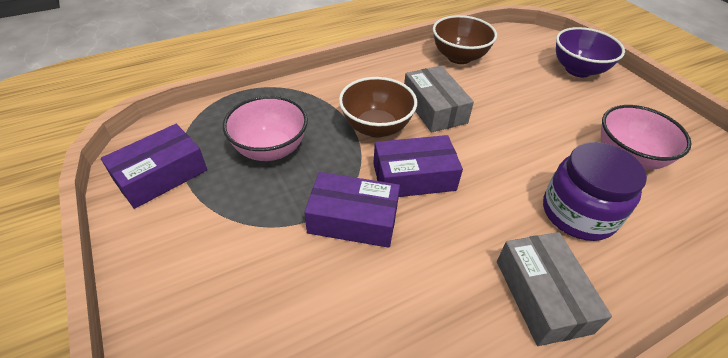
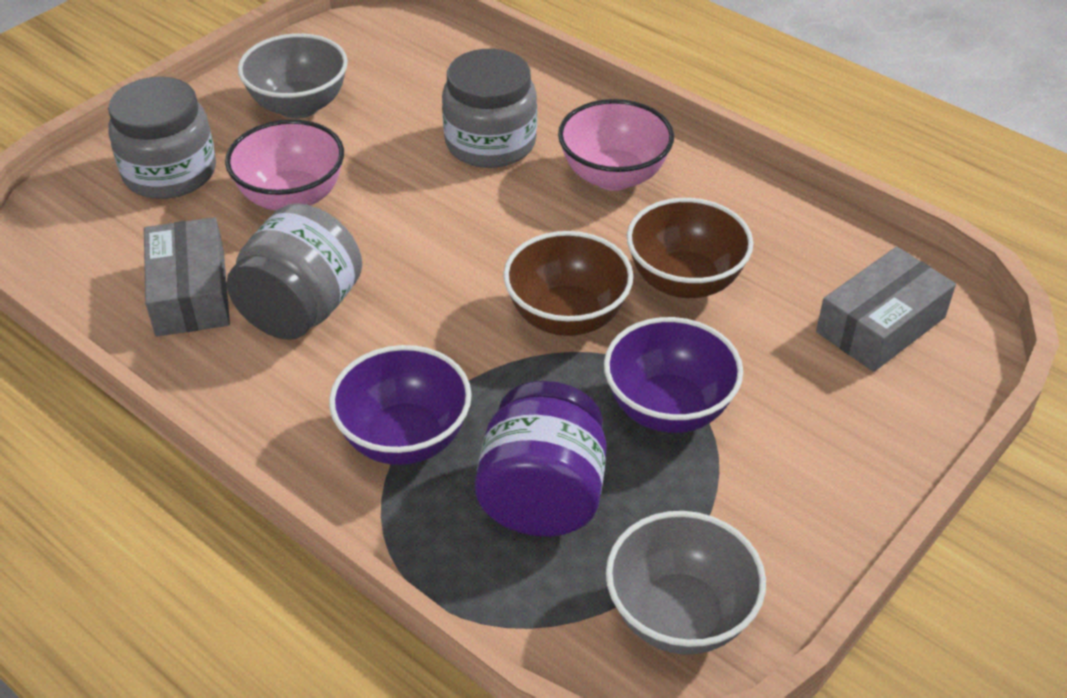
grey bowl: 0 -> 2
grey jar: 0 -> 3
purple bowl: 1 -> 2
purple box: 3 -> 0

